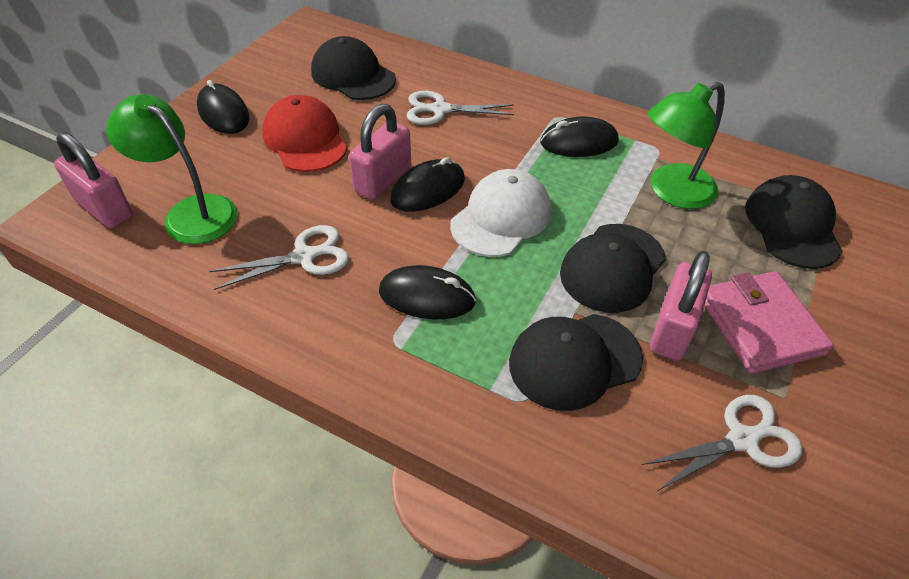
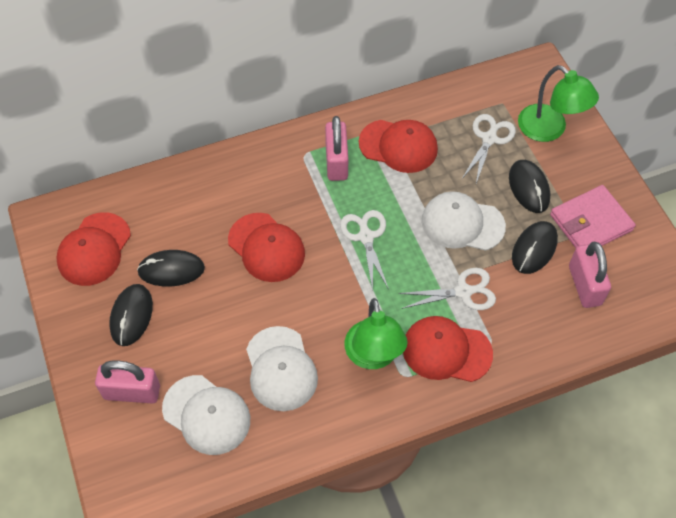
black cap: 4 -> 0
red cap: 1 -> 4
white cap: 1 -> 3

